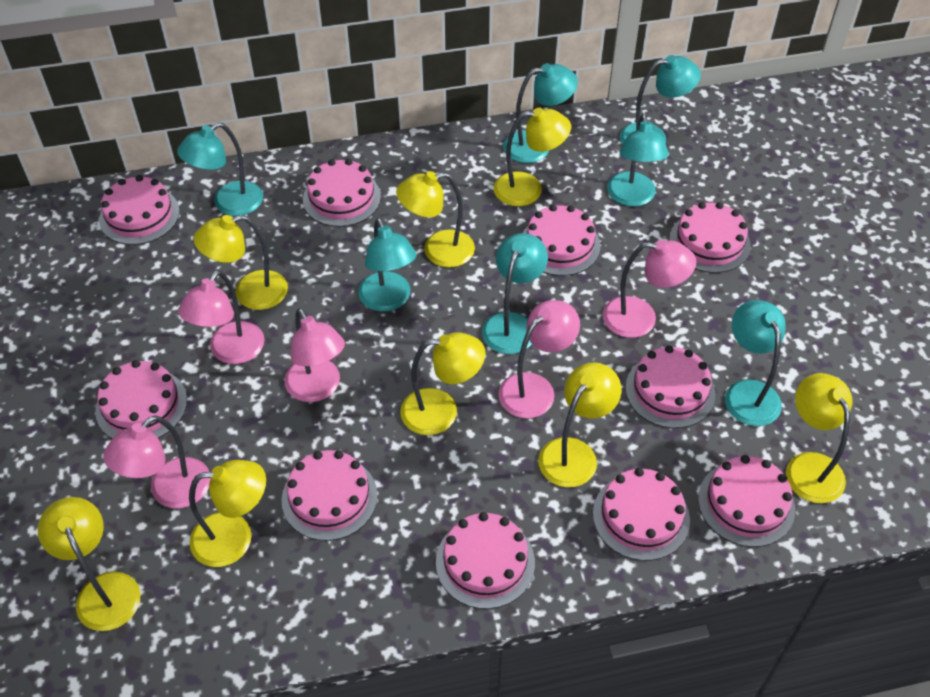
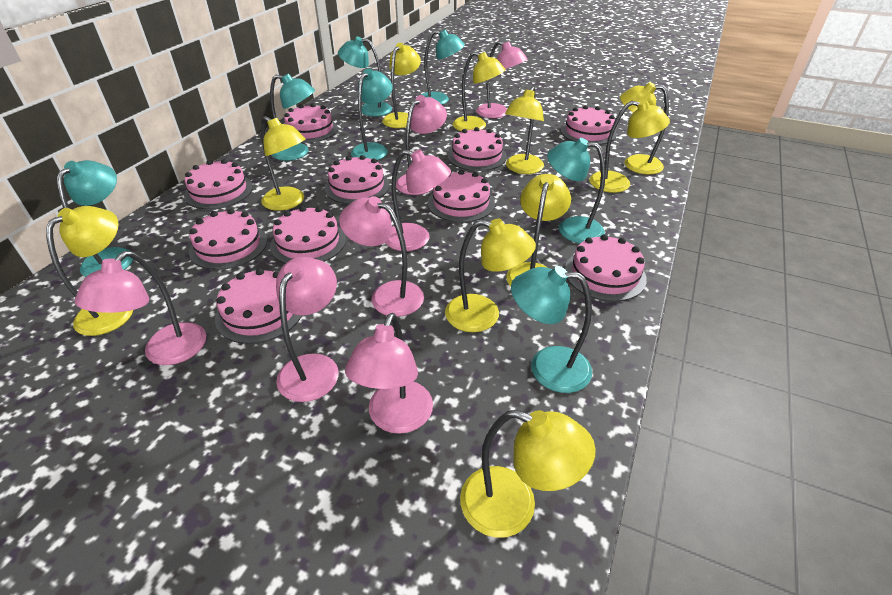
pink lamp: 5 -> 7
yellow lamp: 8 -> 10

